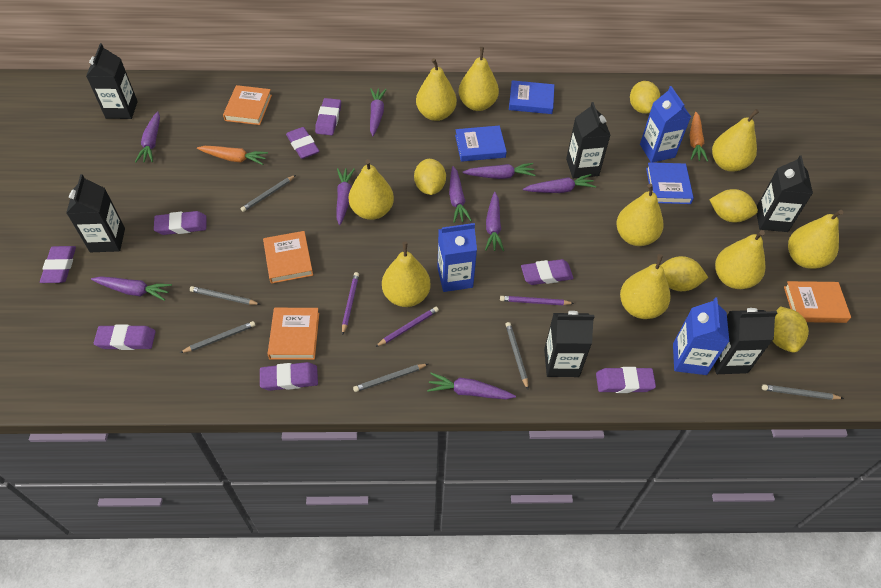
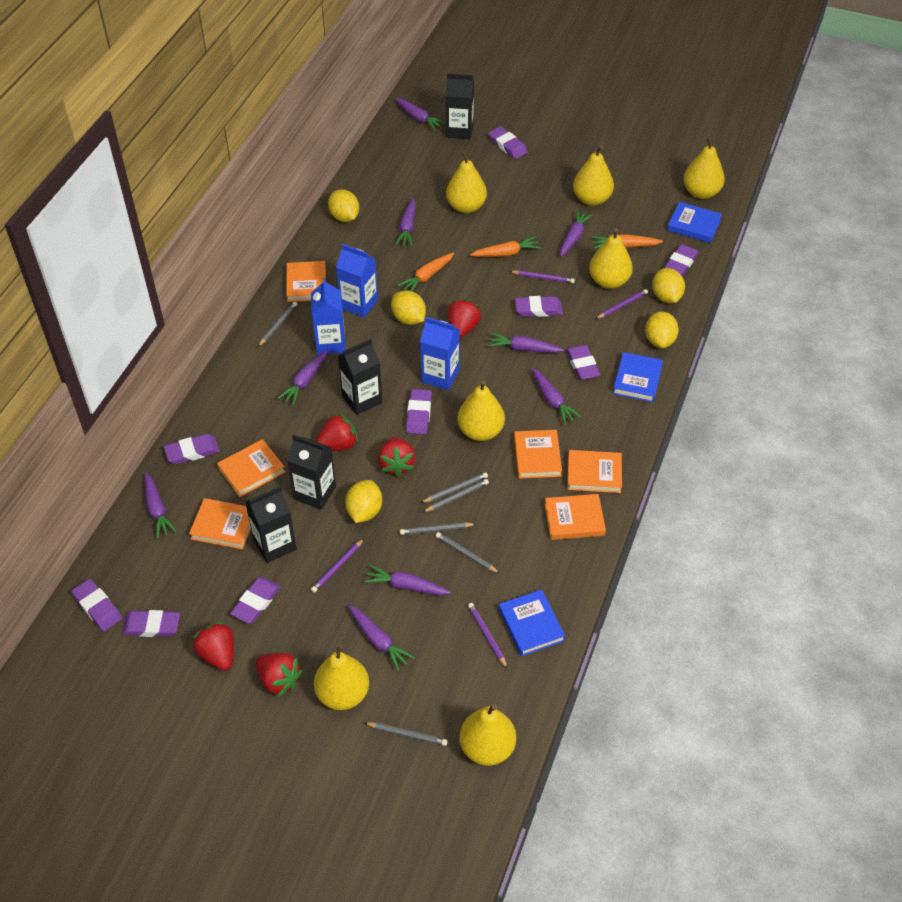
black carton: 6 -> 4
orange book: 4 -> 6
orange carrot: 2 -> 3
purple eraser: 8 -> 9
purple pencil: 3 -> 4
red strawberry: 0 -> 5
yellow pear: 9 -> 7

